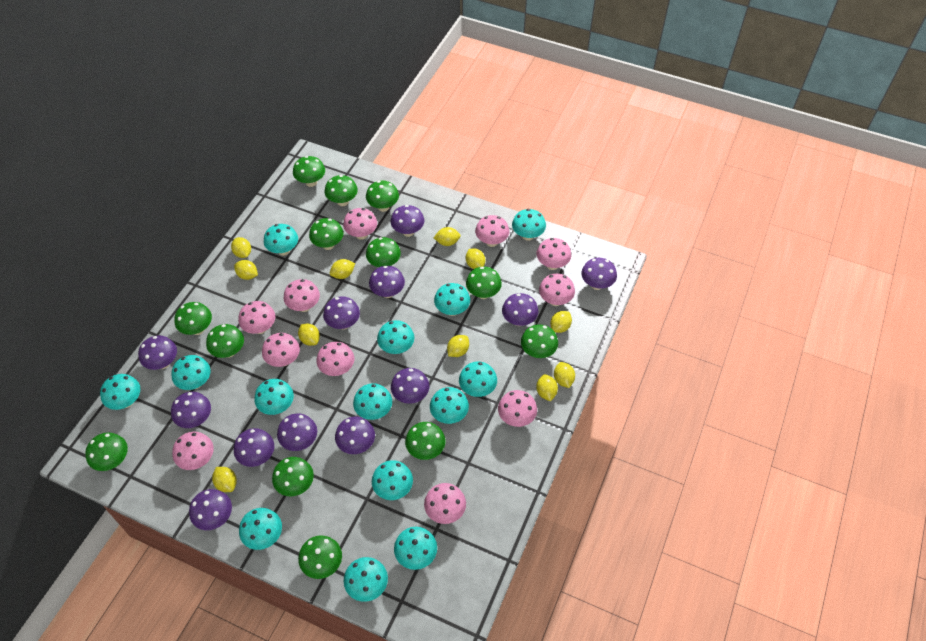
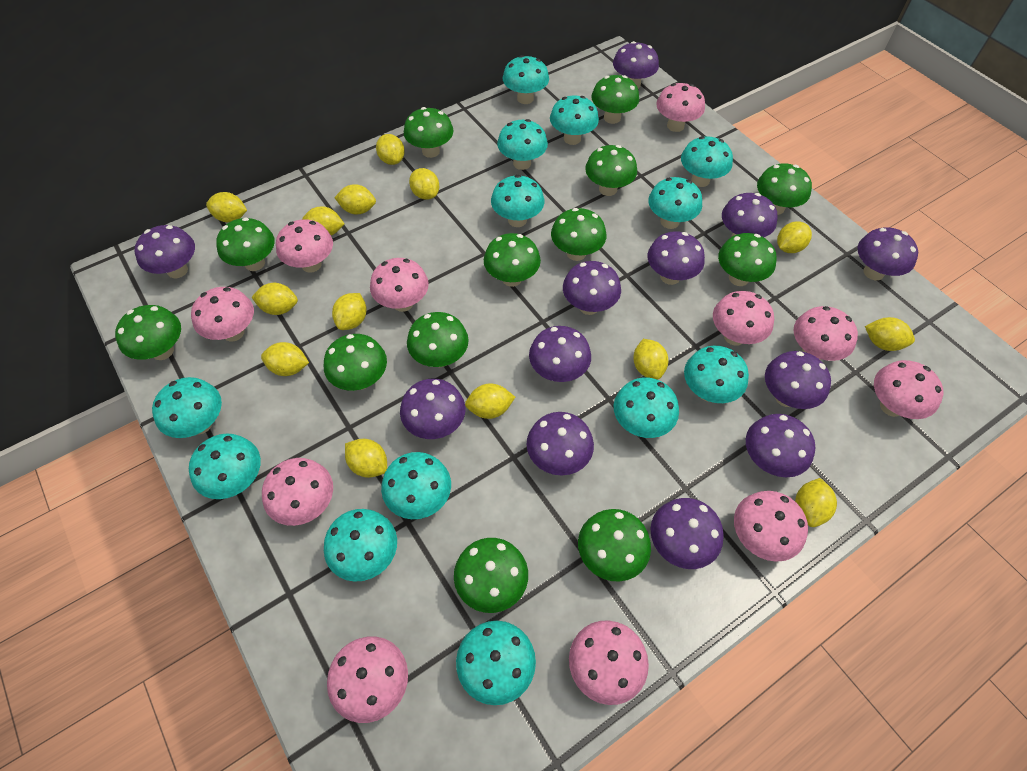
turquoise mushroom: 14 -> 13
yellow lemon: 11 -> 14

